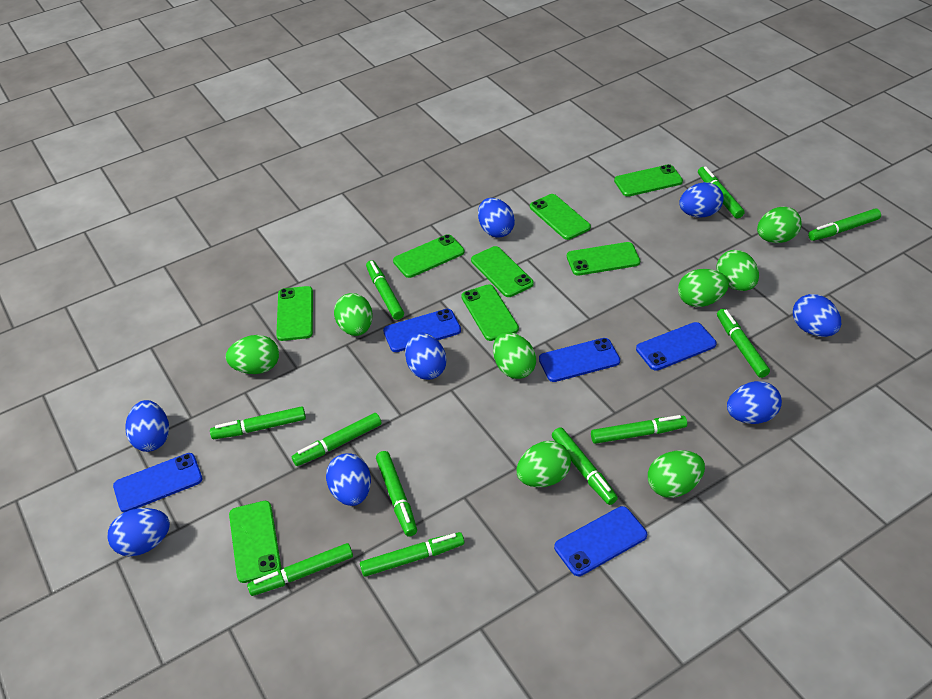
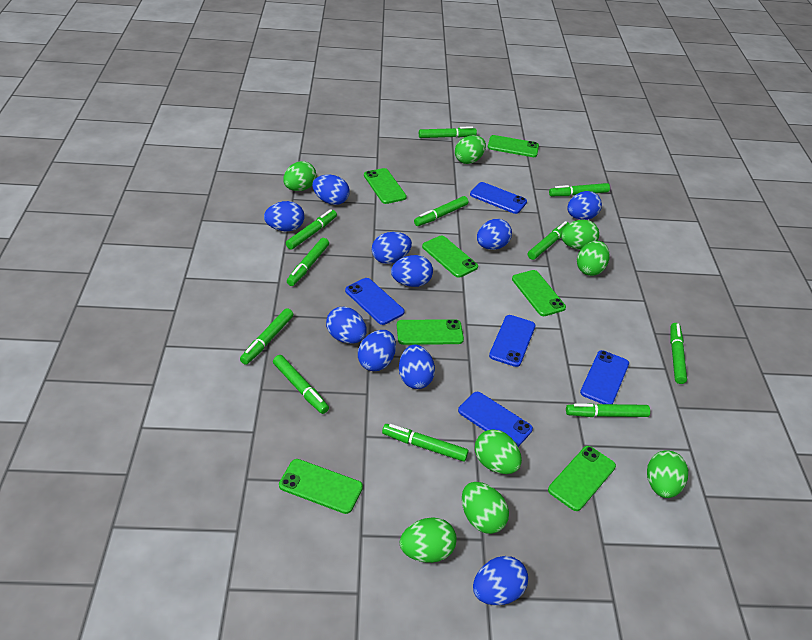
blue egg: 8 -> 10
green phone: 8 -> 7

